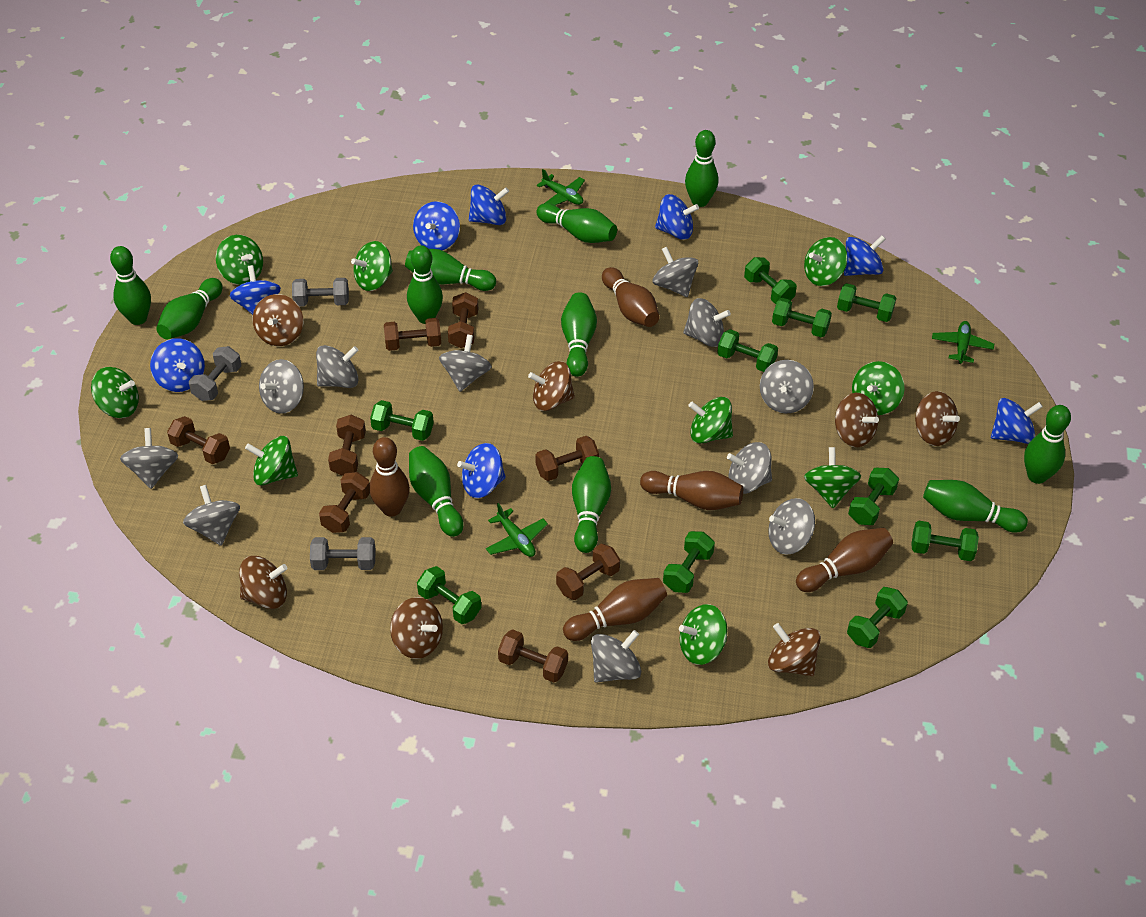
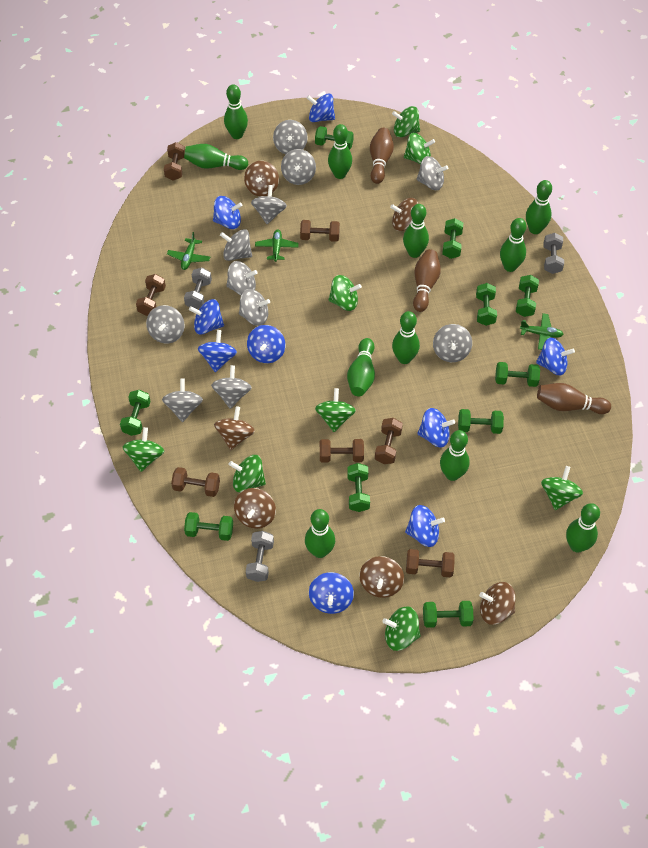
blue spinning top: 8 -> 9
brown bowling pin: 5 -> 3
brown dumbbell: 8 -> 7
brown spinning top: 7 -> 6
green spinning top: 9 -> 8

